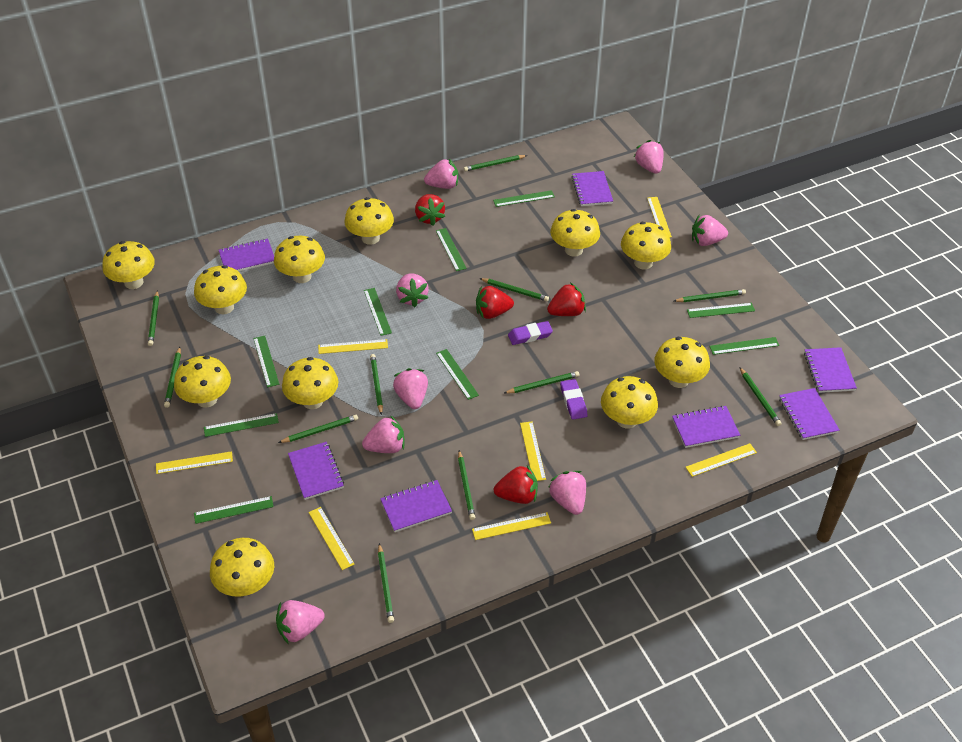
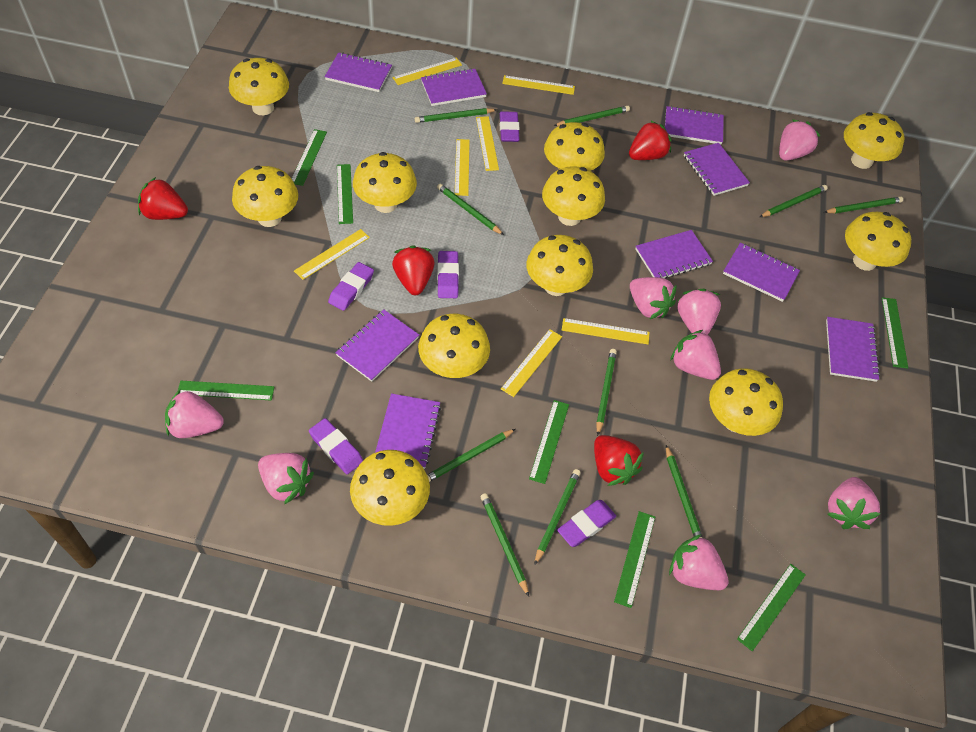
green pencil: 11 -> 10
green ruler: 9 -> 7
purple eraser: 2 -> 5
purple notebook: 7 -> 9

